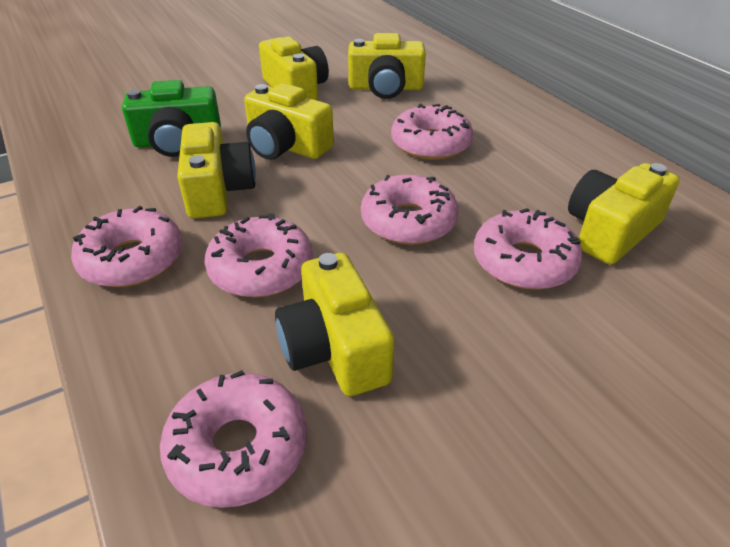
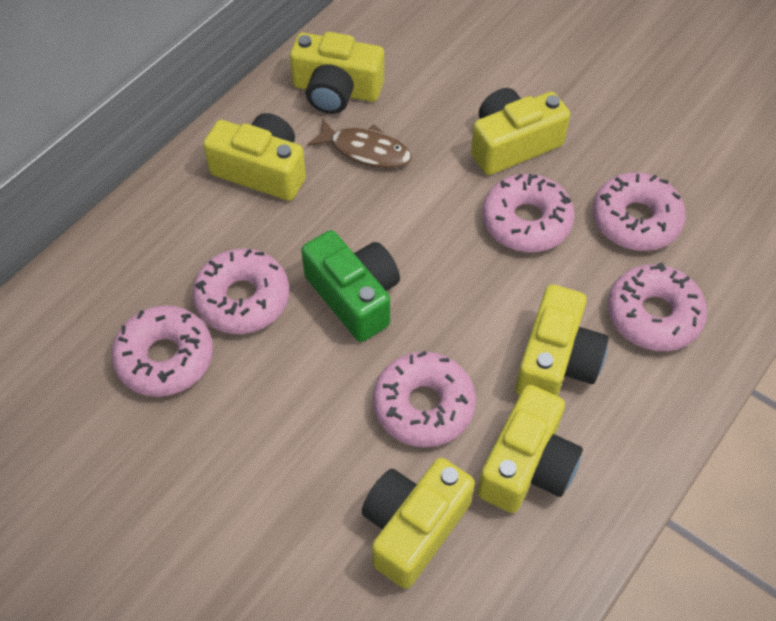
brown fish: 0 -> 1

